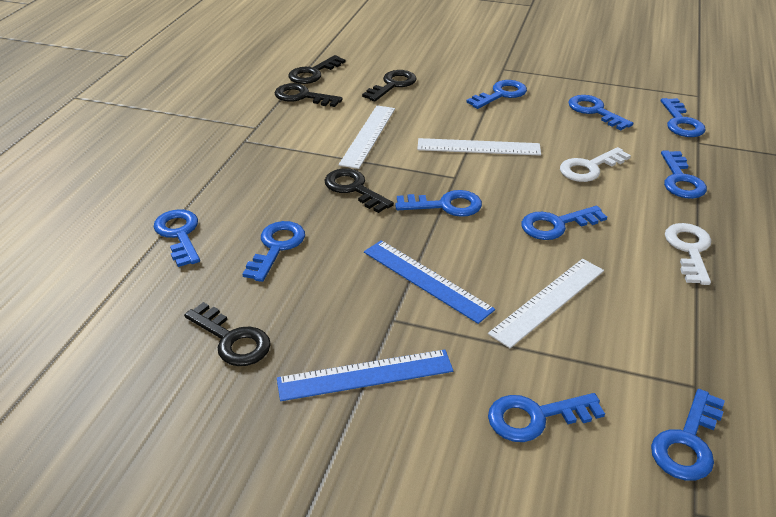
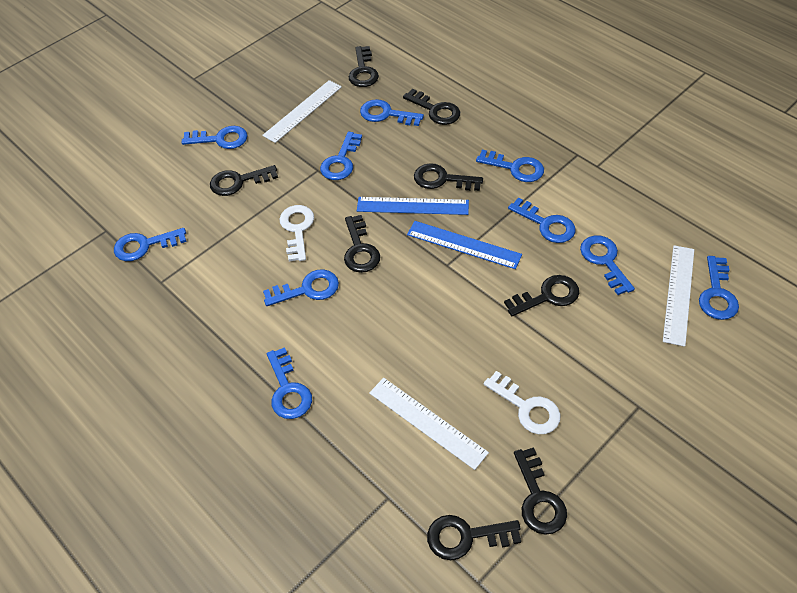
black key: 5 -> 8

